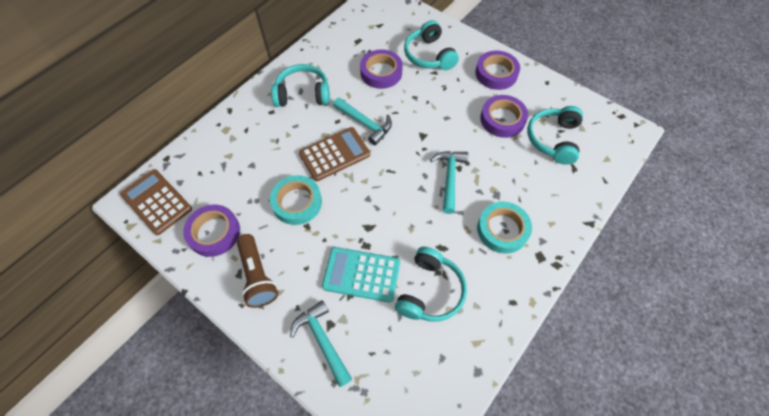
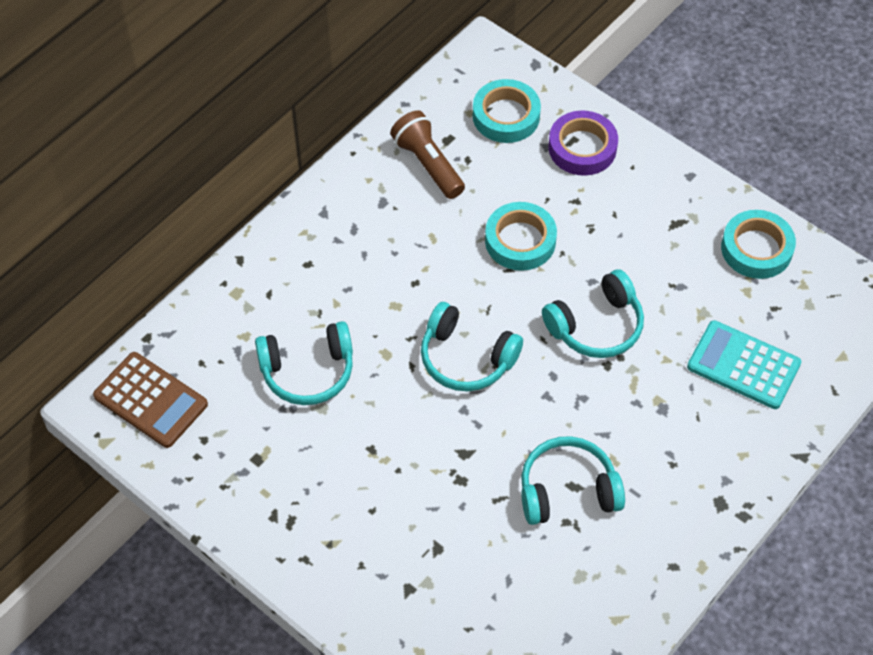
brown calculator: 2 -> 1
purple tape: 4 -> 1
turquoise hammer: 3 -> 0
turquoise tape: 2 -> 3

